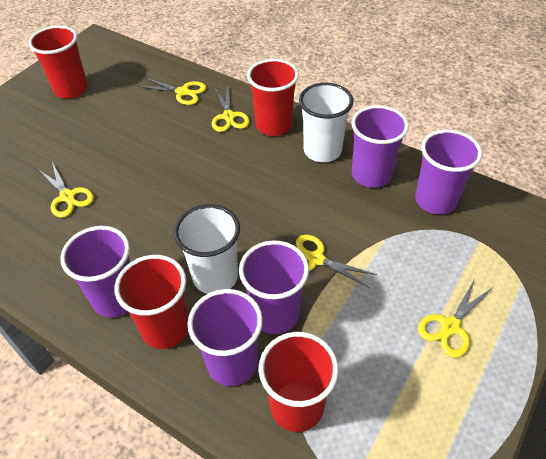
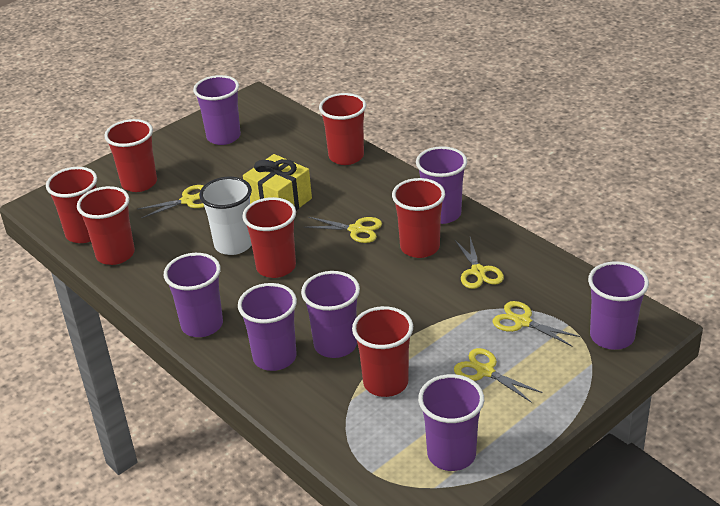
purple cup: 5 -> 7
red cup: 4 -> 7
white cup: 2 -> 1
yellow gift: 0 -> 1

